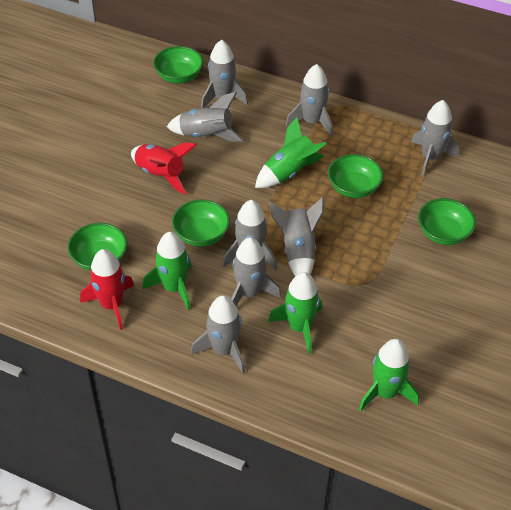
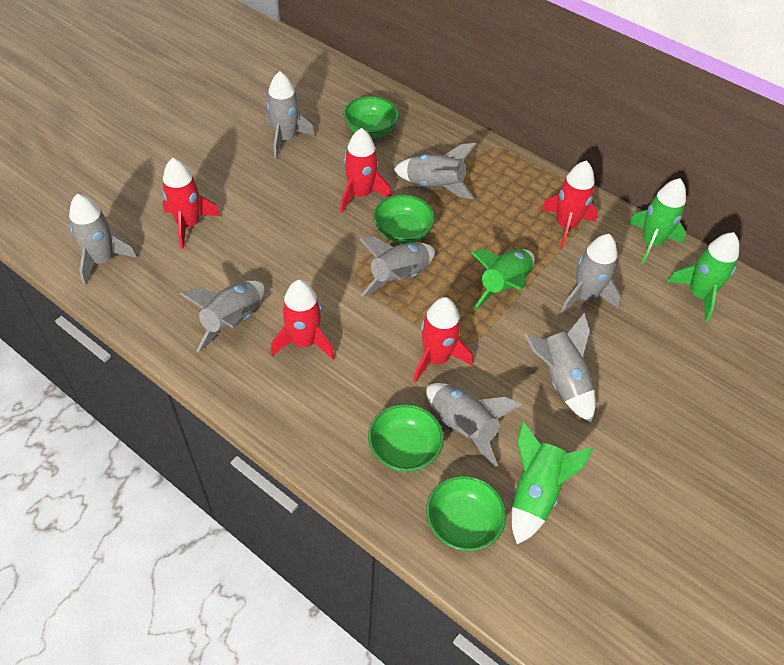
green bowl: 5 -> 4
red rocket: 2 -> 5

